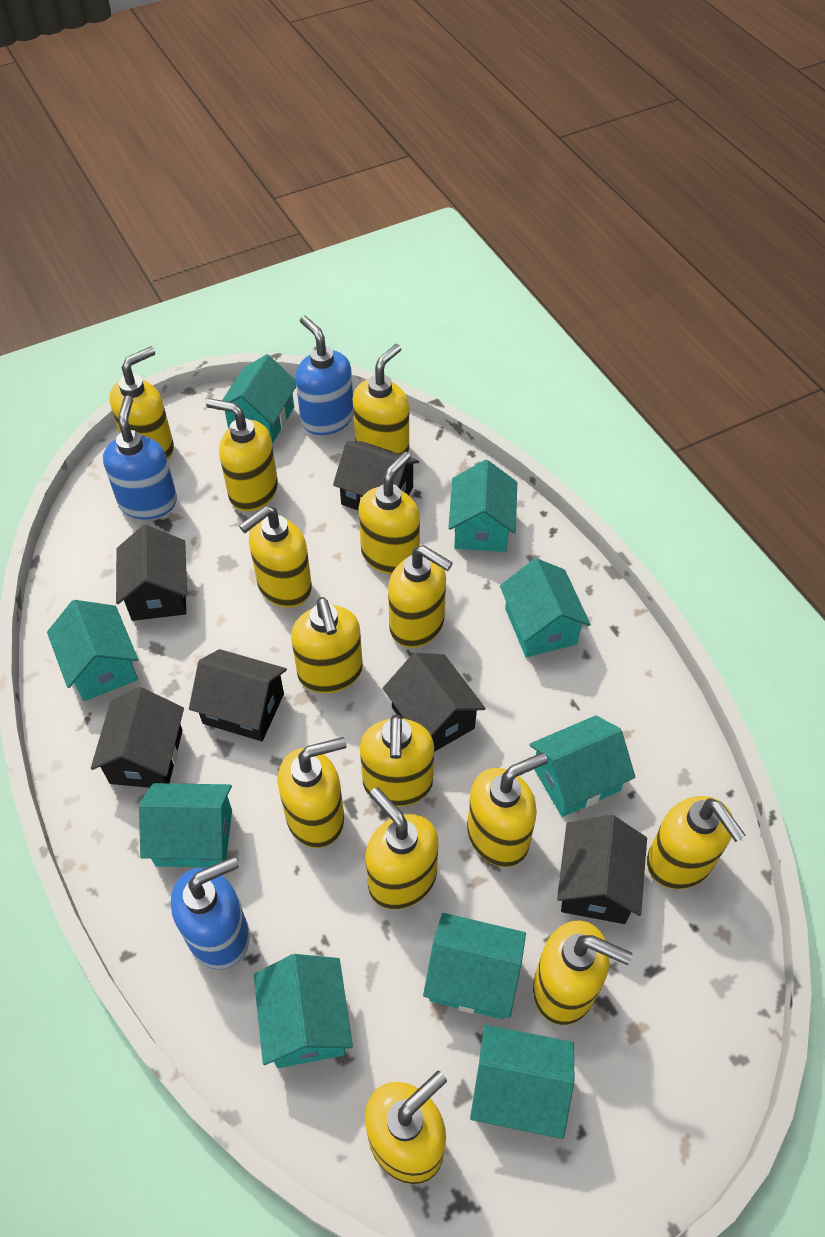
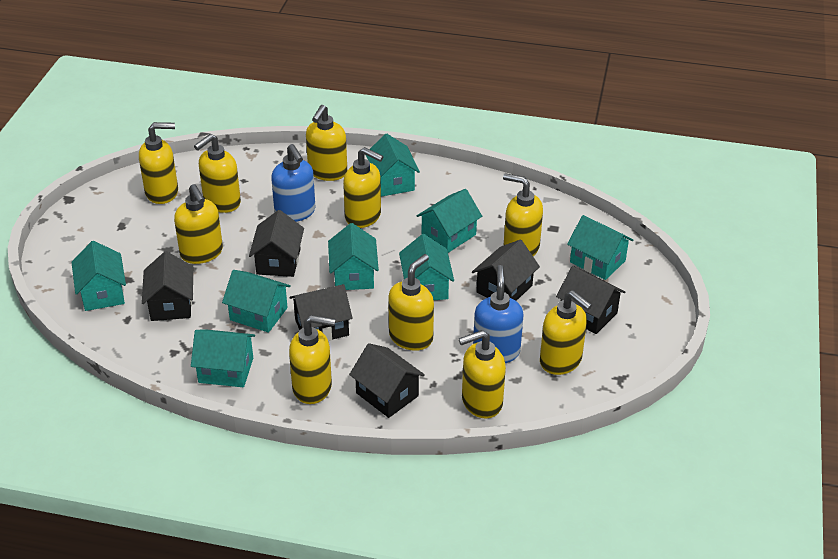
blue soap dispenser: 3 -> 2
turquoise house: 9 -> 8
yellow soap dispenser: 14 -> 10

